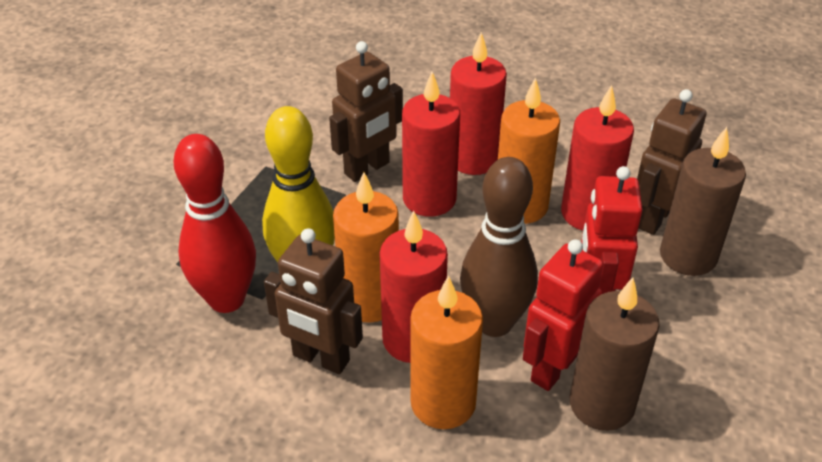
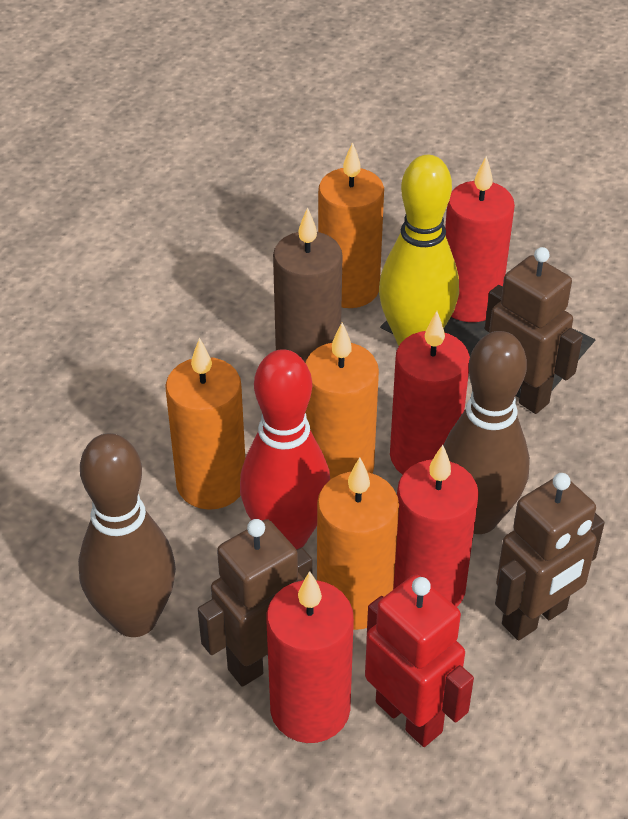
brown bowling pin: 1 -> 2
brown candle: 2 -> 1
orange candle: 3 -> 4
red robot: 2 -> 1

